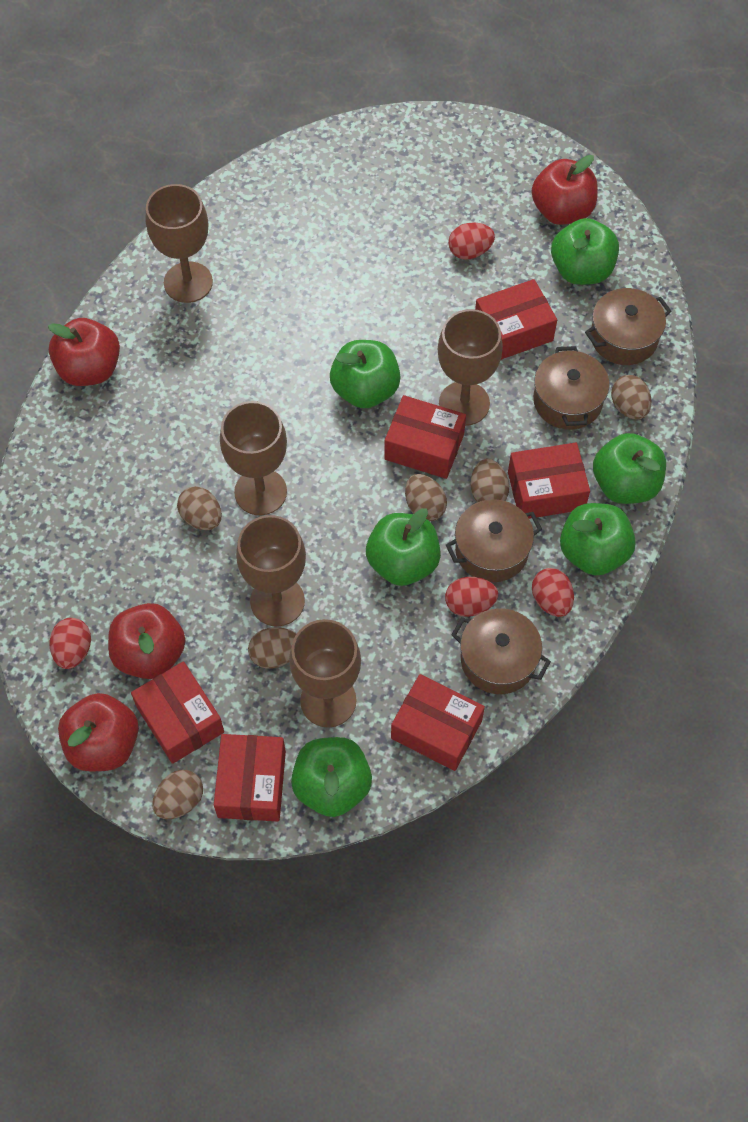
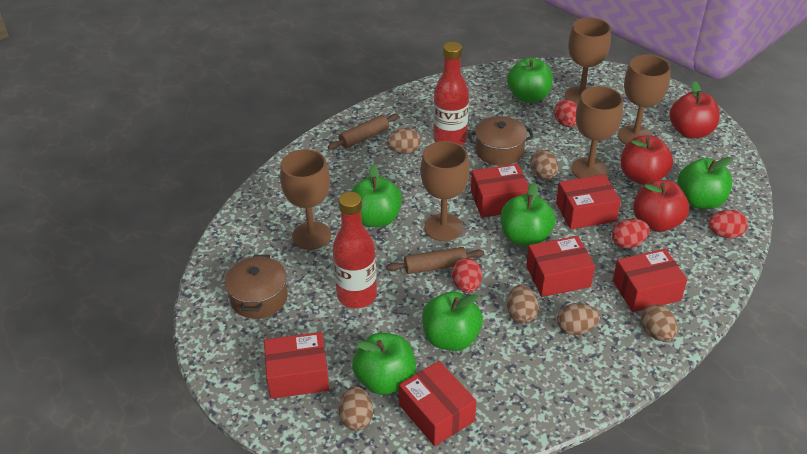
brown pot: 4 -> 2
brown rolling pin: 0 -> 2
red apple: 4 -> 3
red bottle: 0 -> 2

